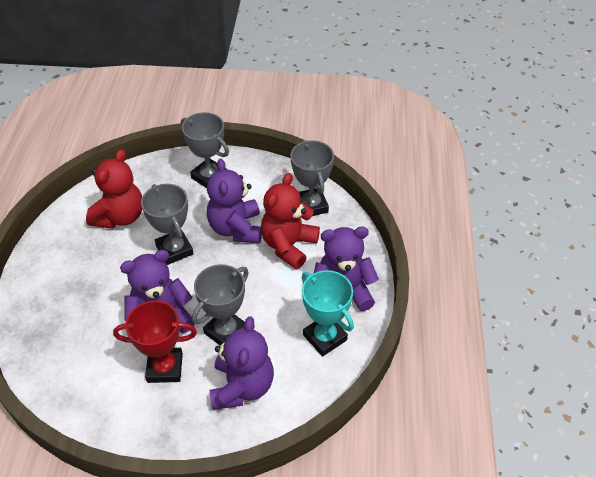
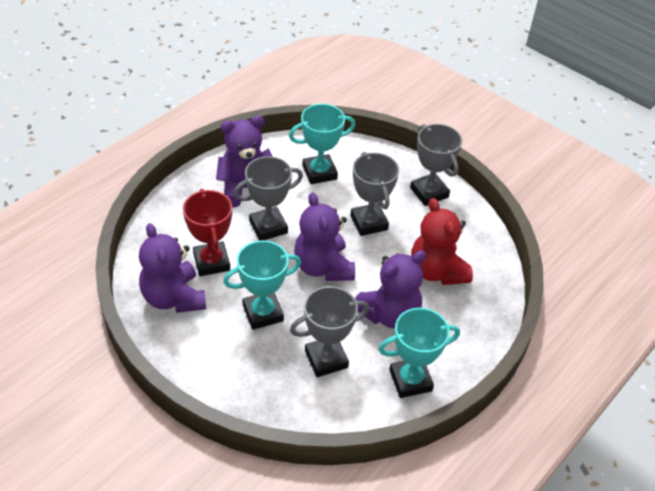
red teddy bear: 2 -> 1
turquoise trophy: 1 -> 3

